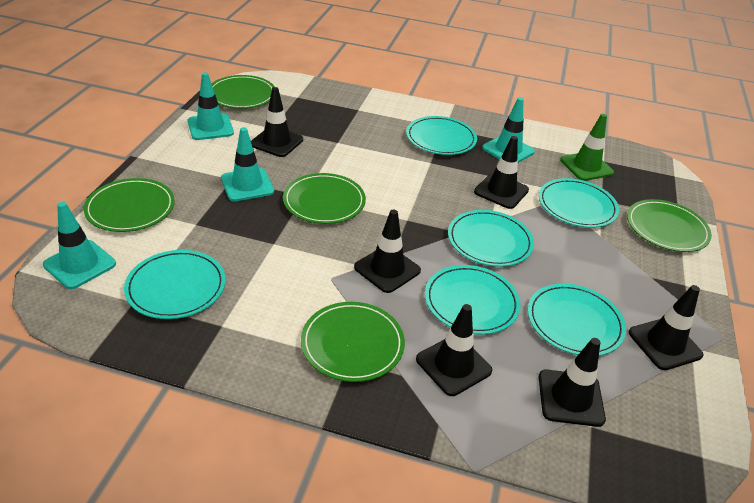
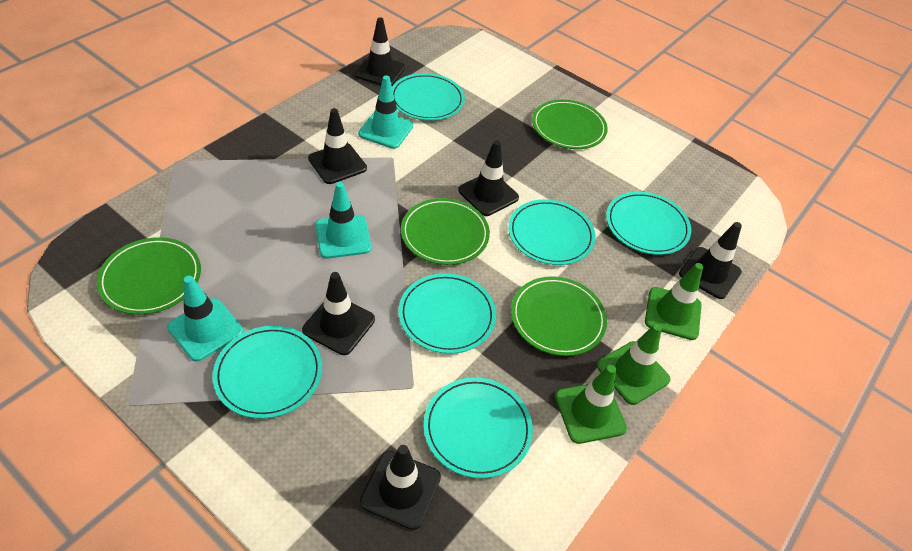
green plate: 5 -> 4
green traffic cone: 1 -> 3
turquoise traffic cone: 4 -> 3

